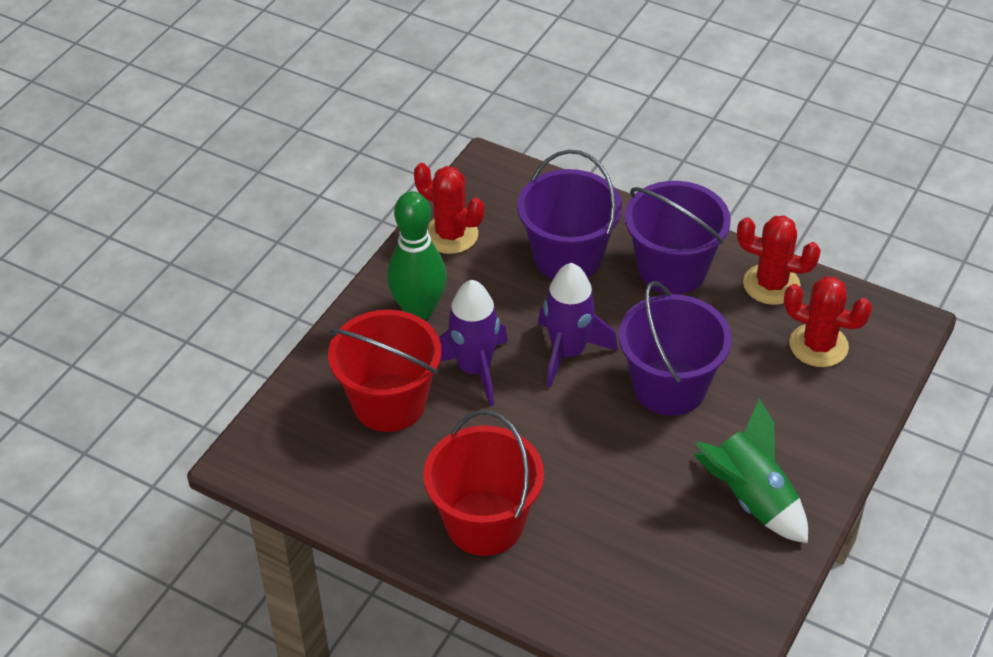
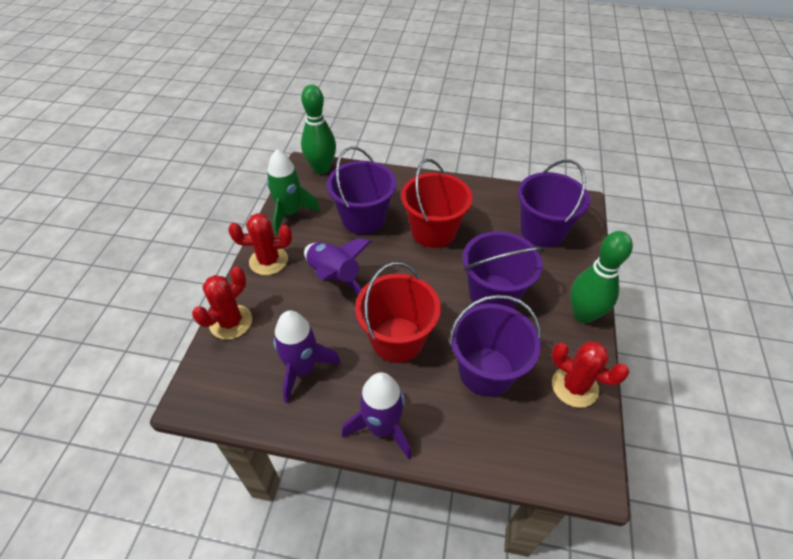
green bowling pin: 1 -> 2
purple bucket: 3 -> 4
purple rocket: 2 -> 3

